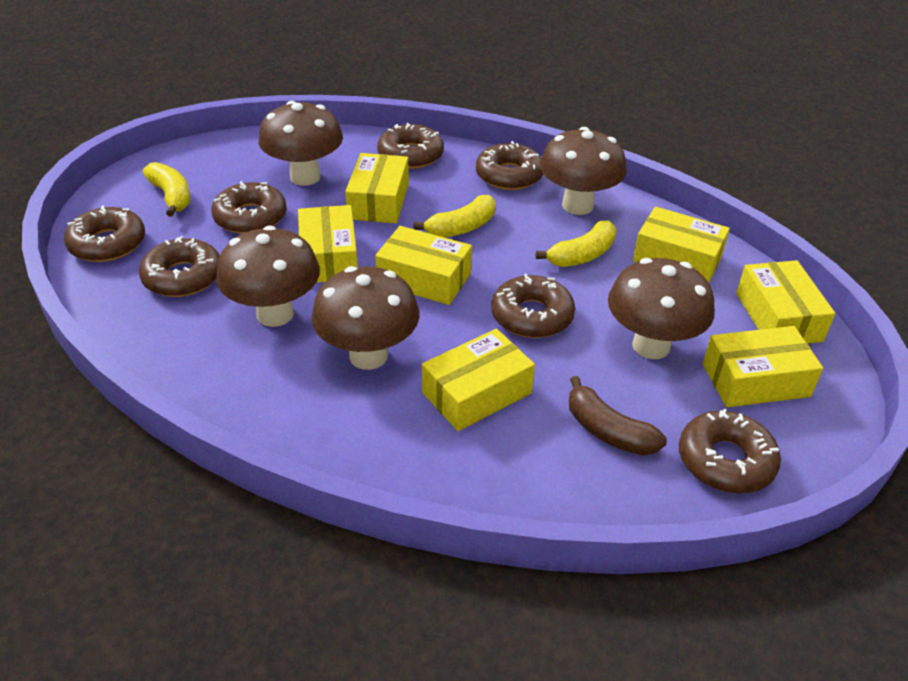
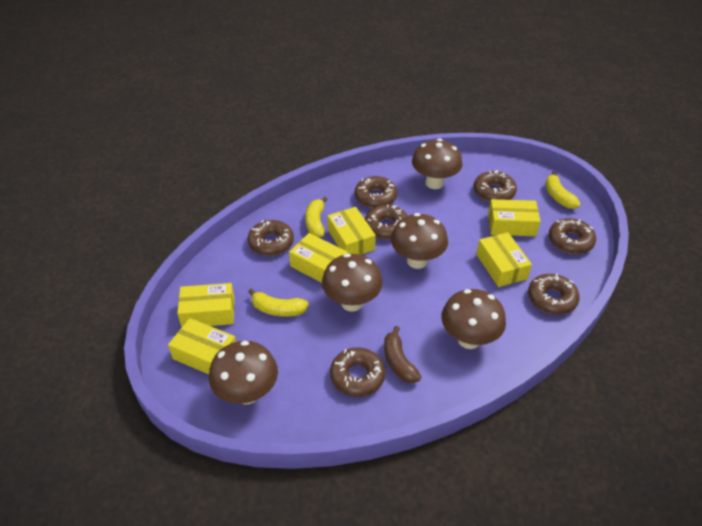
yellow box: 7 -> 6

